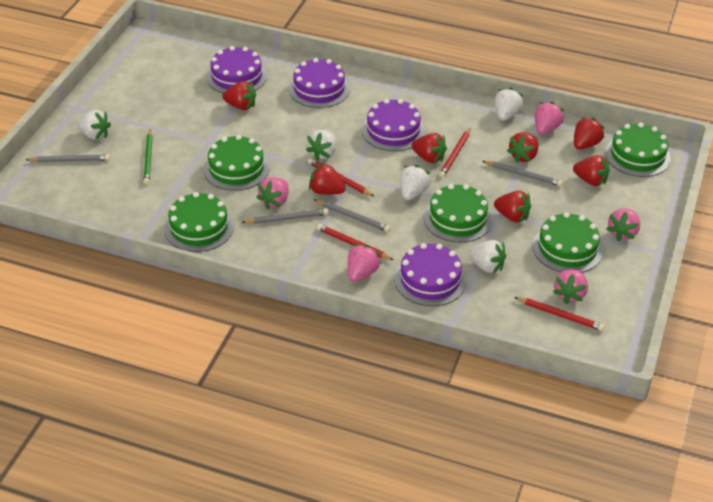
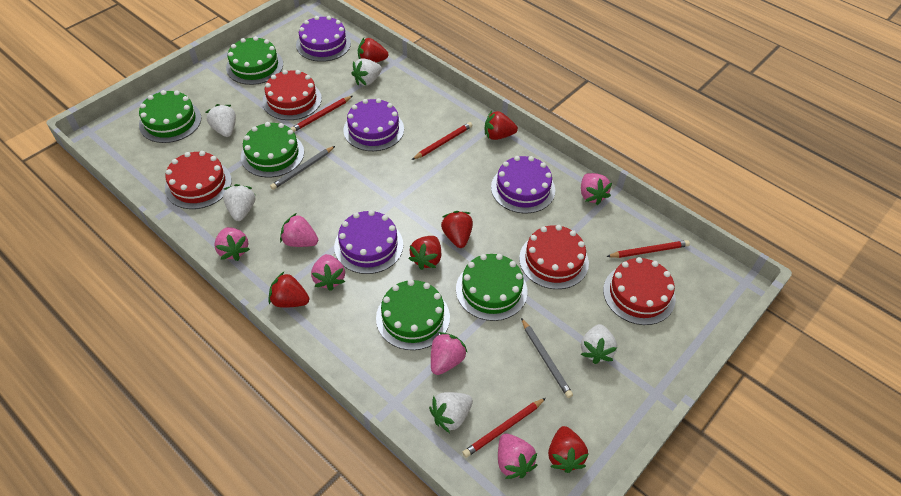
green pencil: 1 -> 0
grey pencil: 4 -> 2
pink strawberry: 5 -> 6
red cake: 0 -> 4
red strawberry: 7 -> 6

